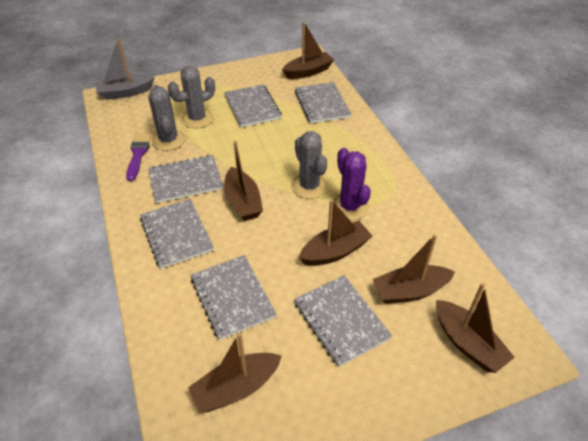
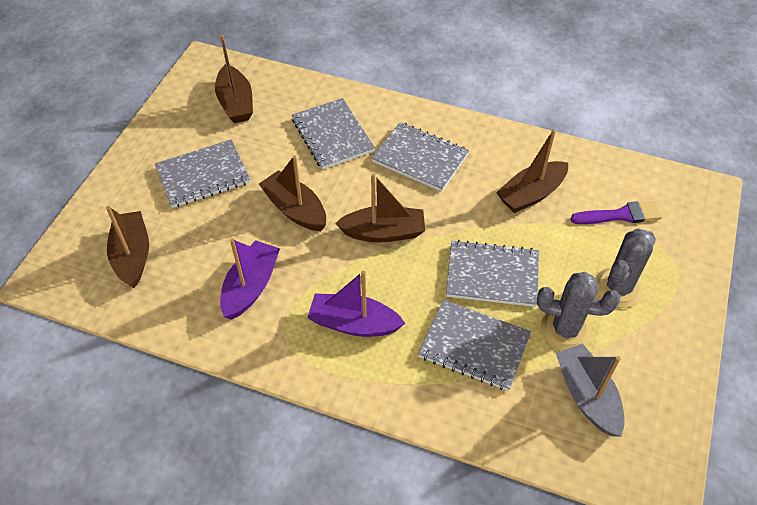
brown boat: 6 -> 5
grey cactus: 3 -> 2
grey notebook: 6 -> 5
purple boat: 0 -> 2
purple cactus: 1 -> 0

